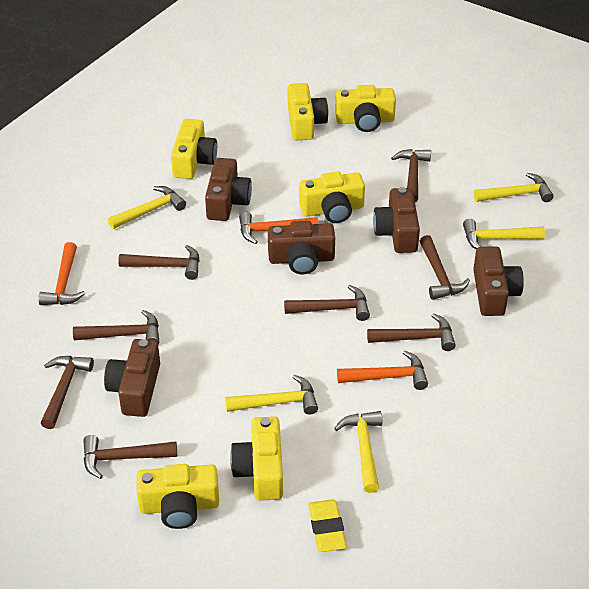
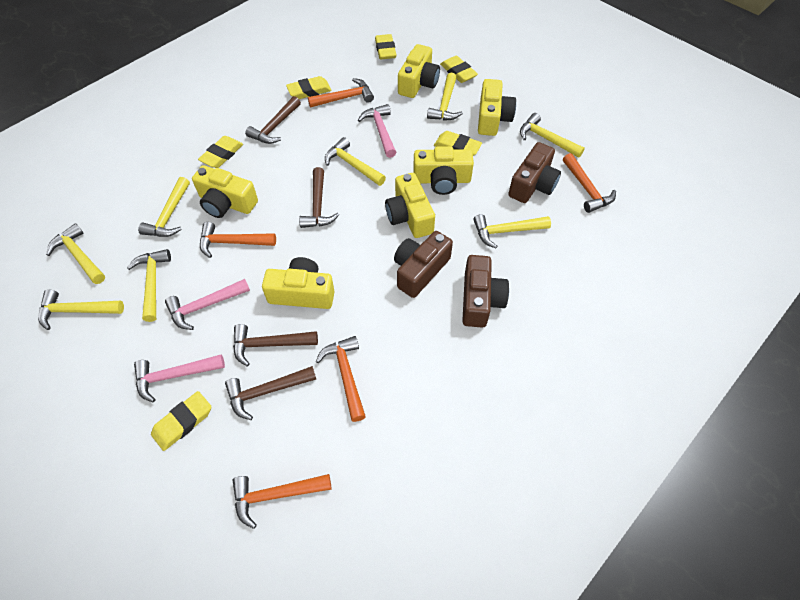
brown camera: 5 -> 3
brown hammer: 8 -> 4
orange hammer: 3 -> 5
pink hammer: 0 -> 3
yellow eraser: 1 -> 6
yellow hammer: 5 -> 8

